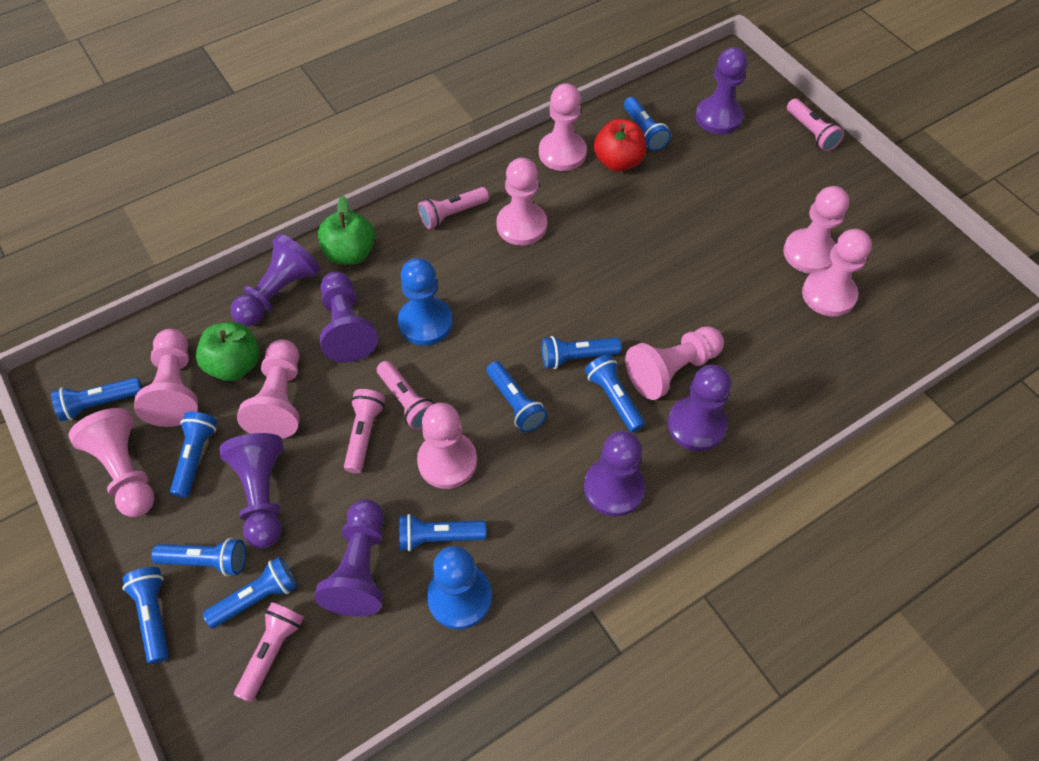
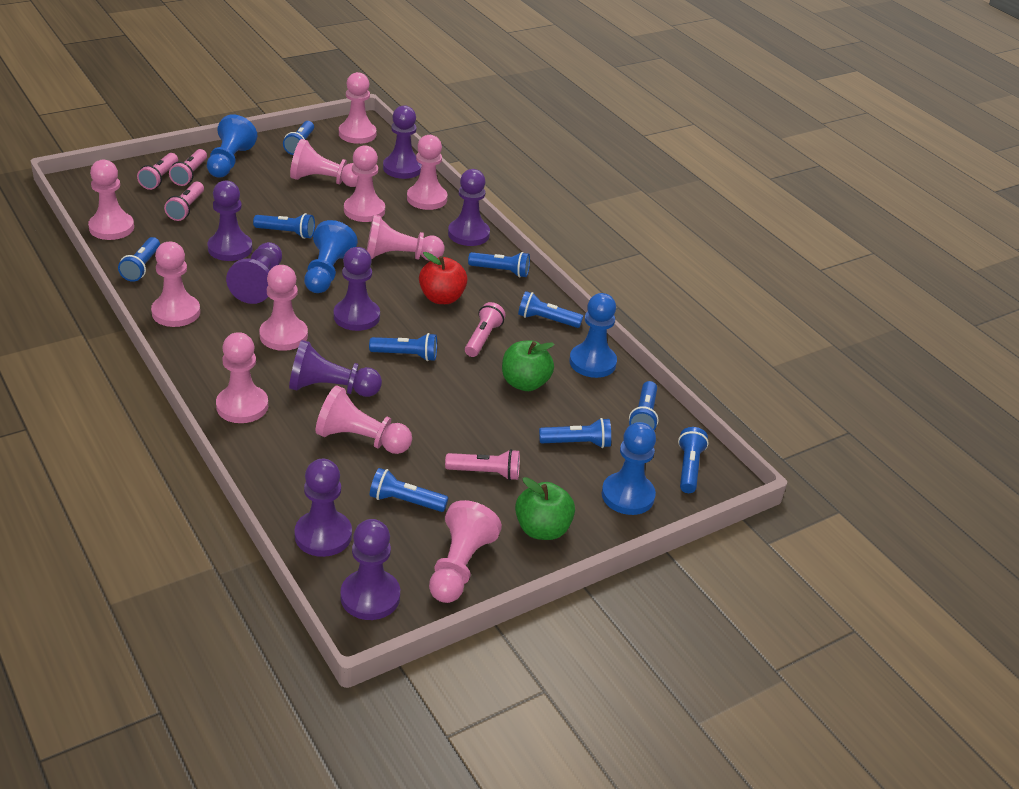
blue pawn: 2 -> 4
pink pawn: 9 -> 11
purple pawn: 7 -> 8

